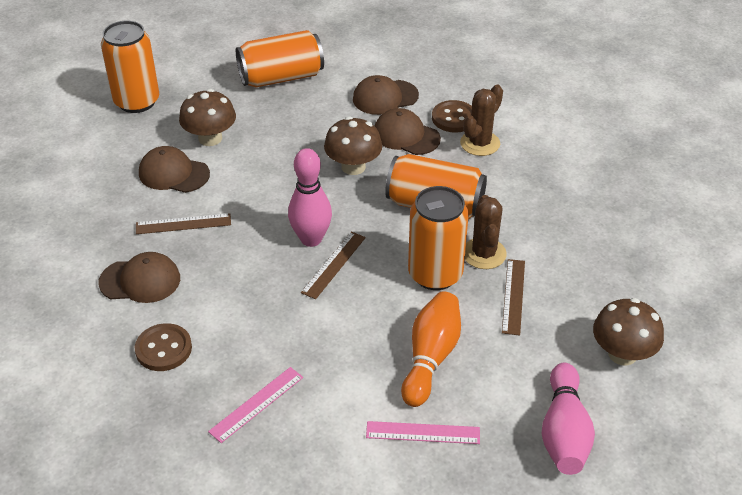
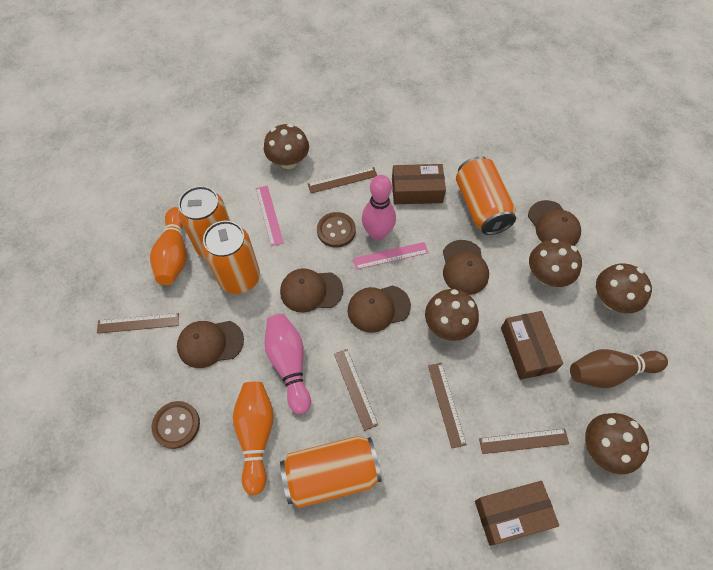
brown bowling pin: 0 -> 1
brown box: 0 -> 3
brown cactus: 2 -> 0
brown cap: 4 -> 5
brown mushroom: 3 -> 5
brown ruler: 3 -> 5
orange bowling pin: 1 -> 2

